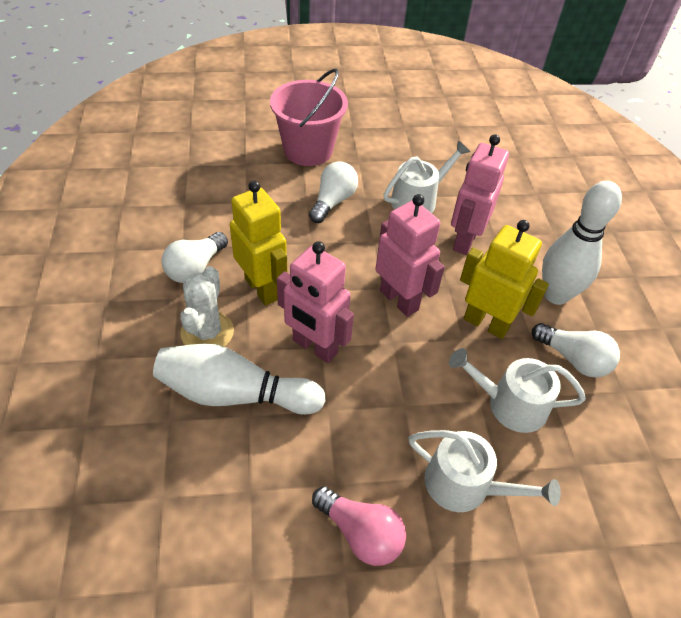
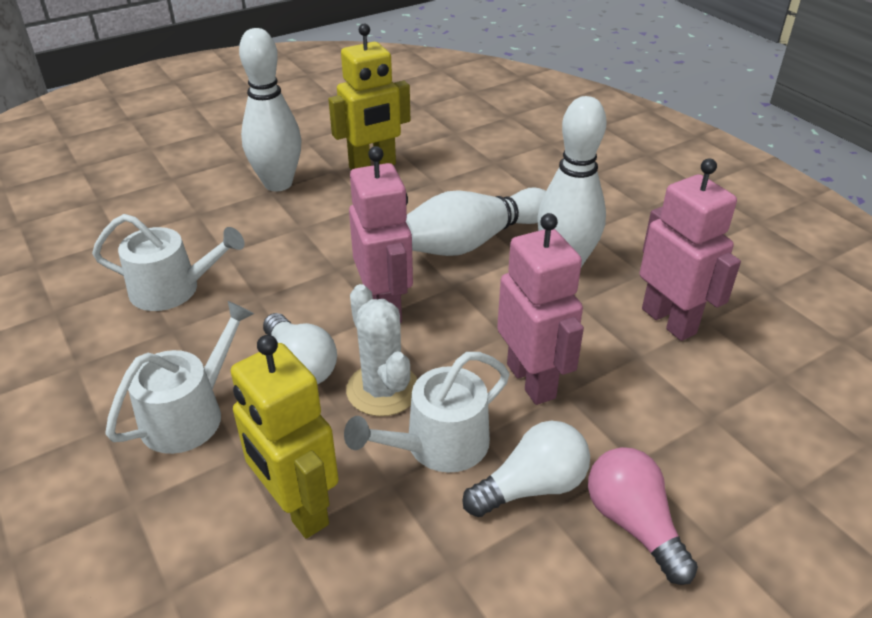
pink bucket: 1 -> 0
white bowling pin: 2 -> 3
white light bulb: 3 -> 2

